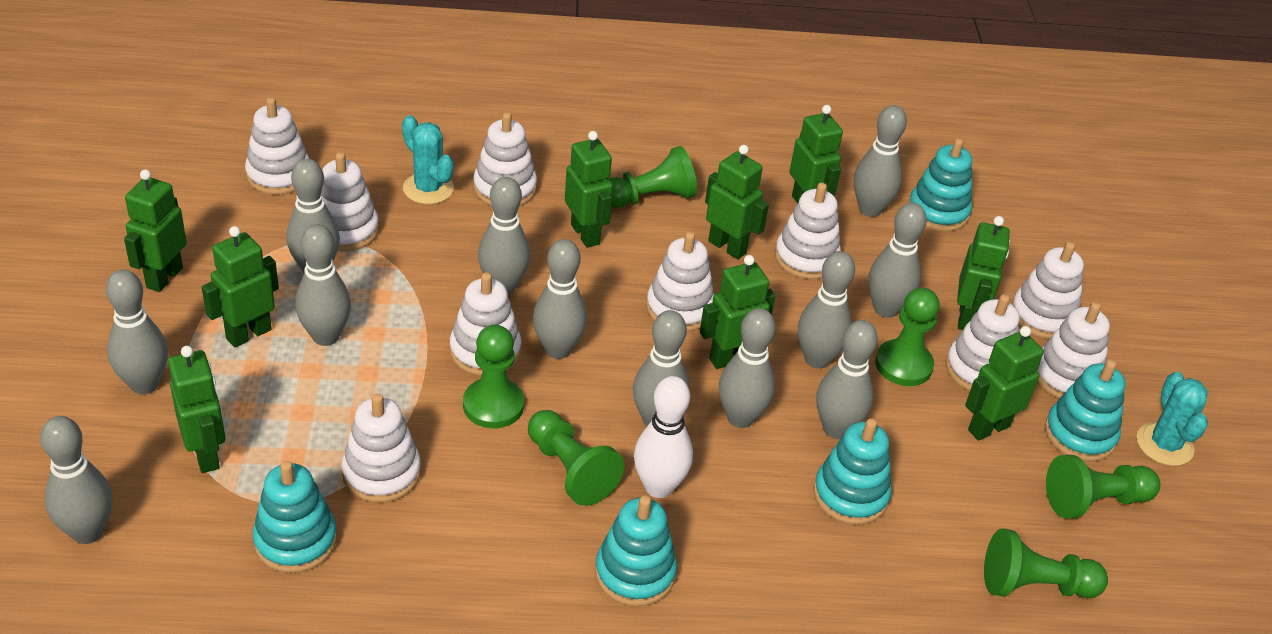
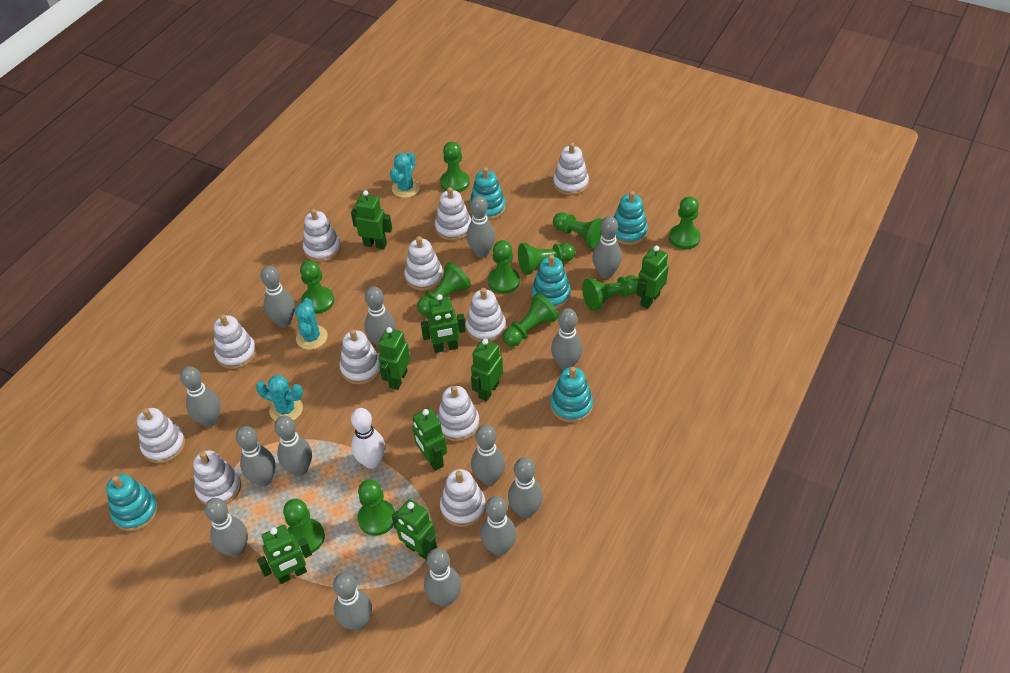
green pawn: 6 -> 11
green robot: 9 -> 8
grey bowling pin: 12 -> 14
turquoise cactus: 2 -> 3
white stacking toy: 10 -> 11

